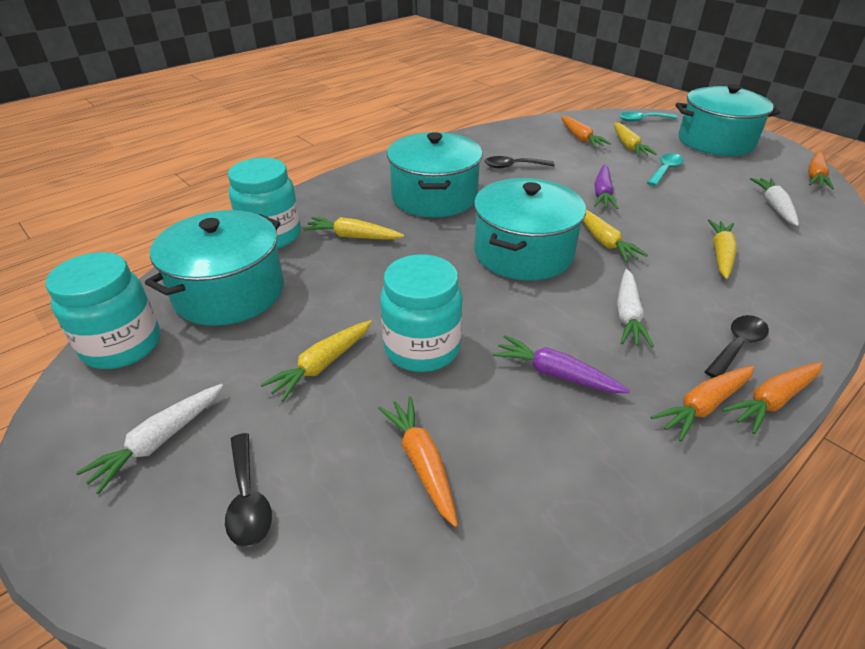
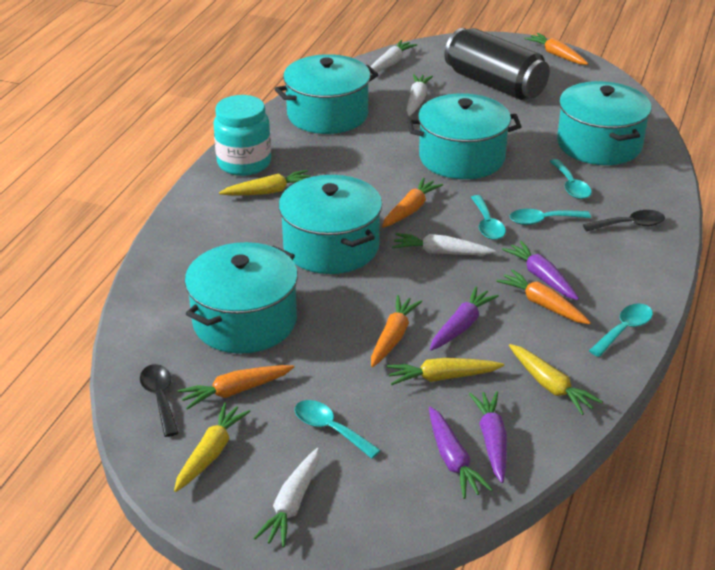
black can: 0 -> 1
black spoon: 3 -> 2
purple carrot: 2 -> 4
turquoise jar: 3 -> 1
turquoise pot: 4 -> 5
turquoise spoon: 2 -> 5
white carrot: 3 -> 4
yellow carrot: 5 -> 4

